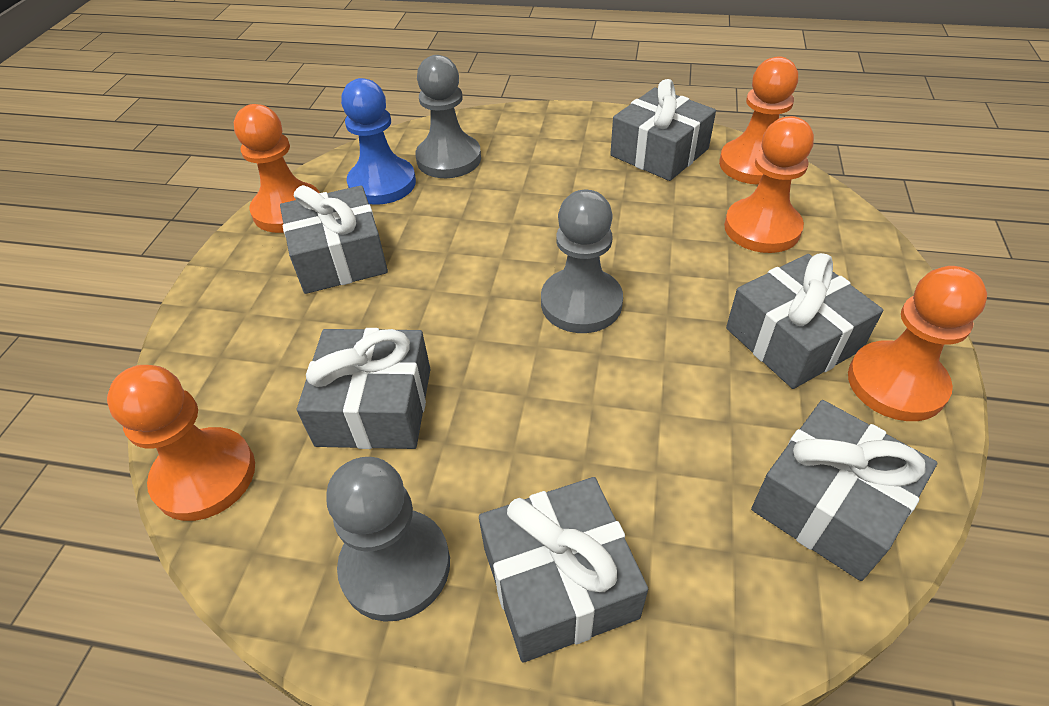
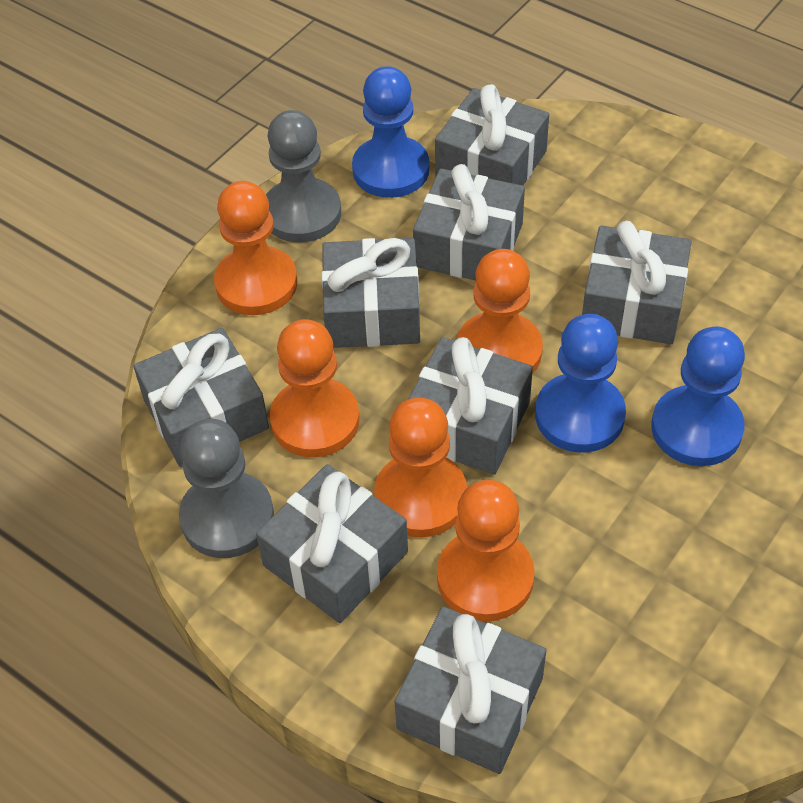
blue pawn: 1 -> 3
grey gift: 6 -> 8
grey pawn: 3 -> 2

